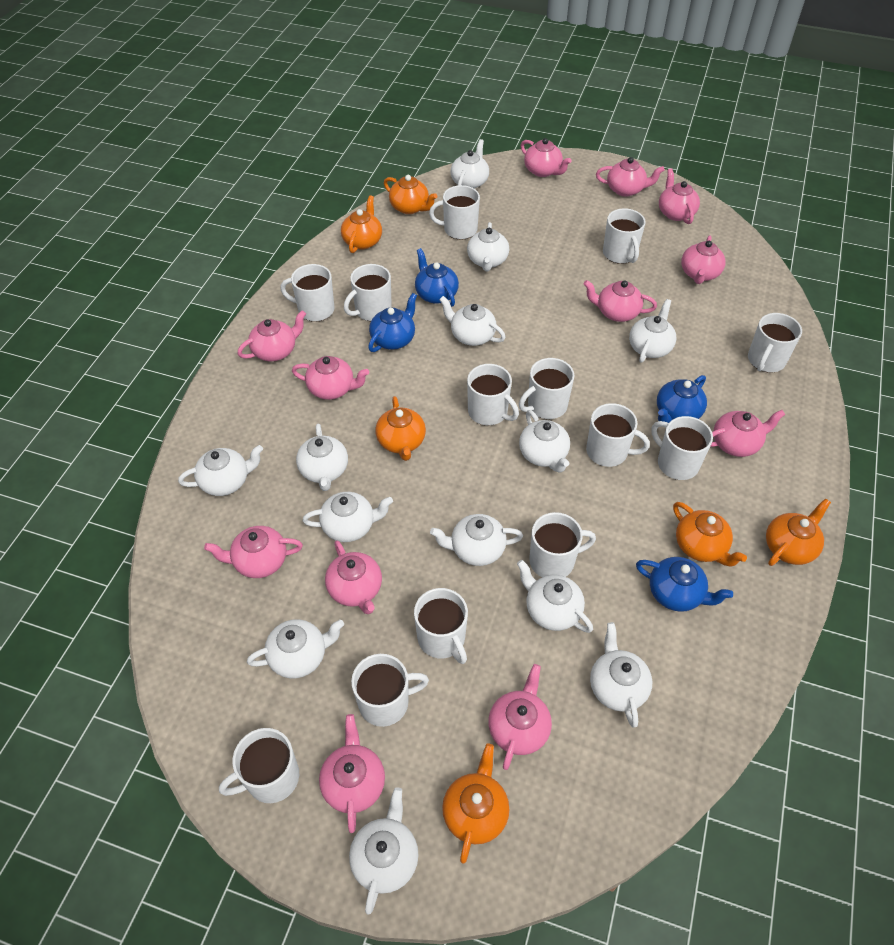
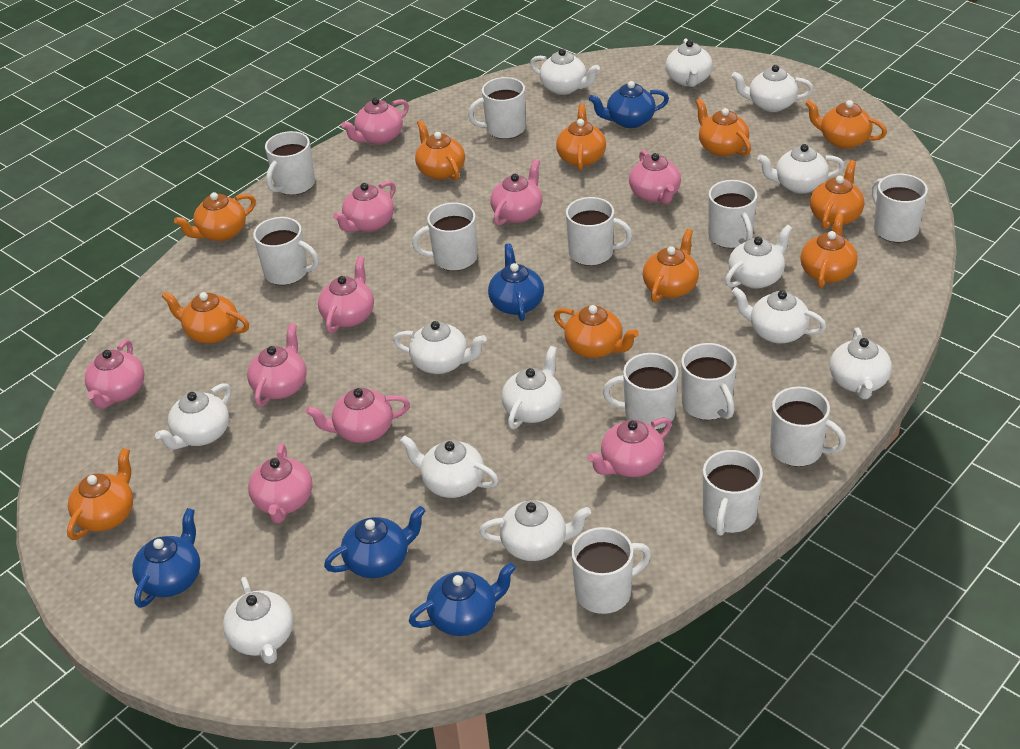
blue teapot: 4 -> 5
orange teapot: 6 -> 11
pink teapot: 12 -> 10
white mug: 13 -> 12

